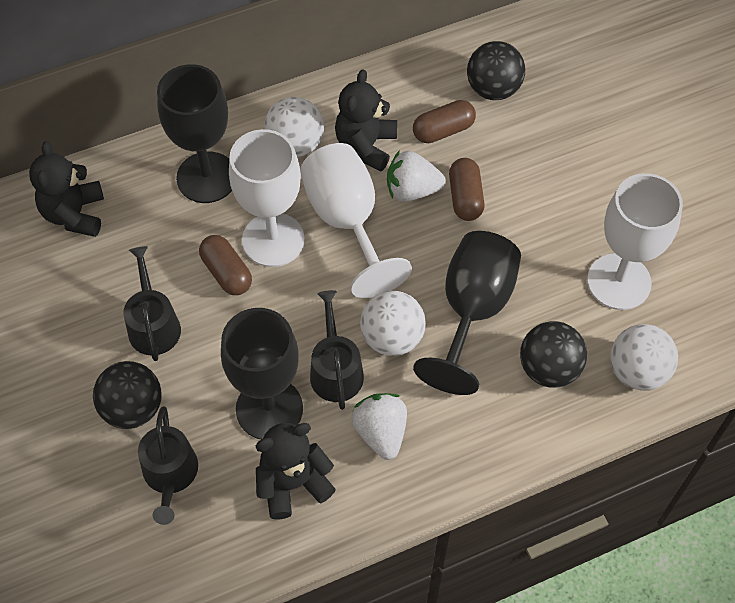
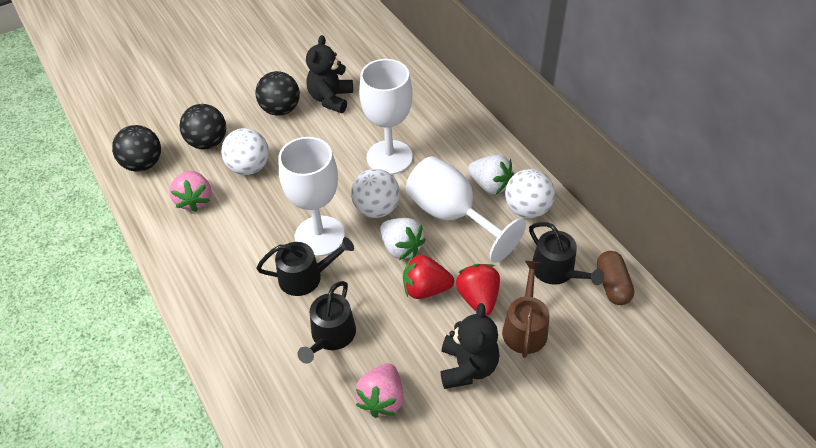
black goblet: 3 -> 0
black teddy bear: 3 -> 2
brown capsule: 3 -> 1
brown watering can: 0 -> 1
pink strawberry: 0 -> 2
red strawberry: 0 -> 2

